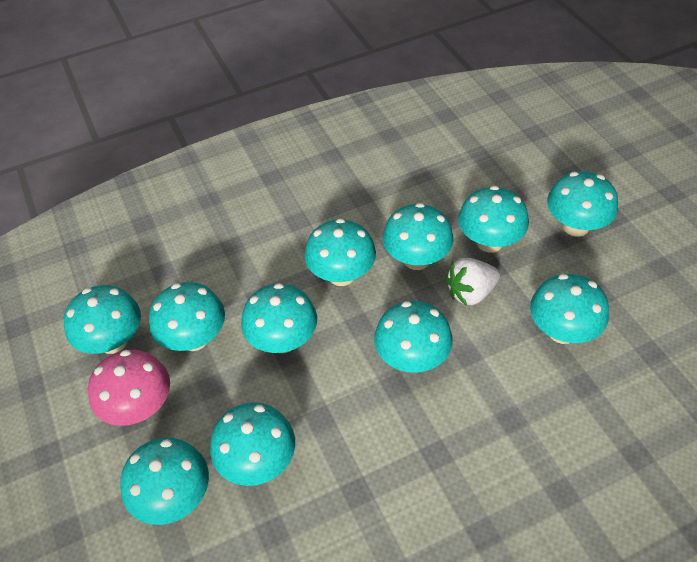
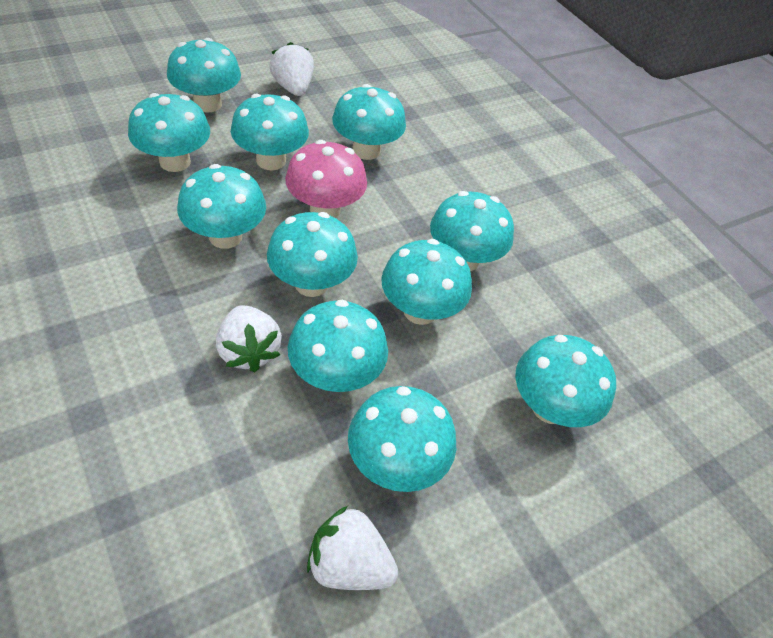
white strawberry: 1 -> 3

